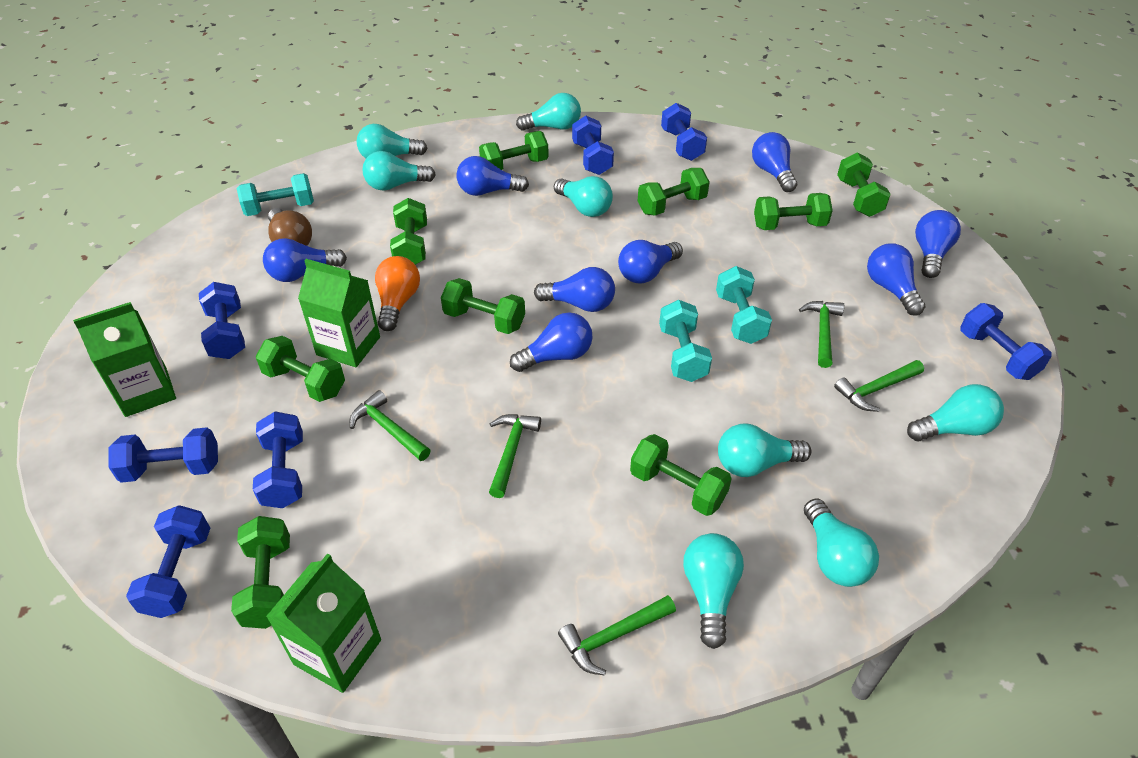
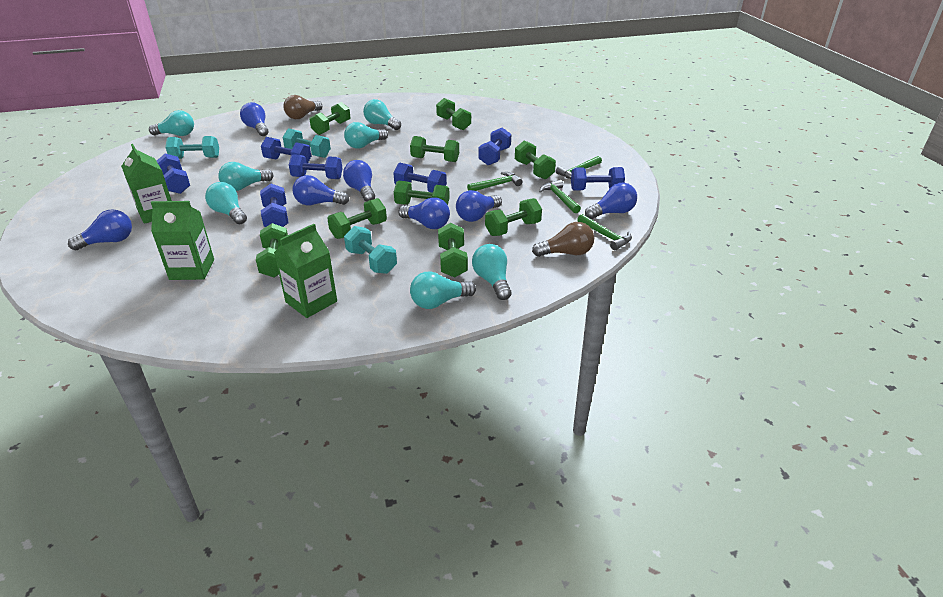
blue light bulb: 8 -> 7
brown light bulb: 1 -> 2
green hammer: 5 -> 4
orange light bulb: 1 -> 0
turquoise light bulb: 8 -> 7

